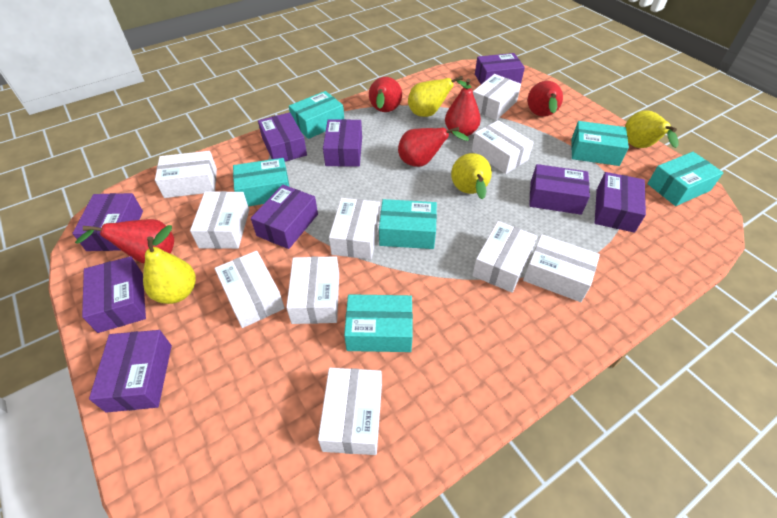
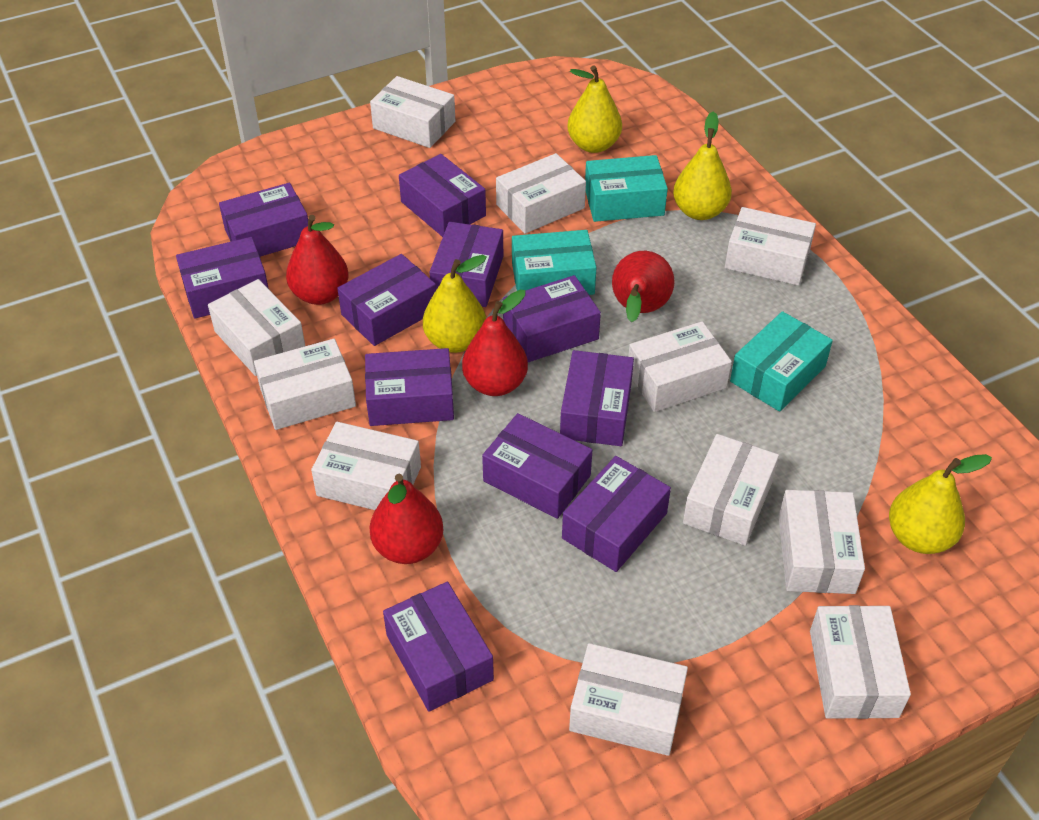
purple box: 9 -> 11
red pear: 5 -> 4
turquoise box: 6 -> 3
white box: 10 -> 11

